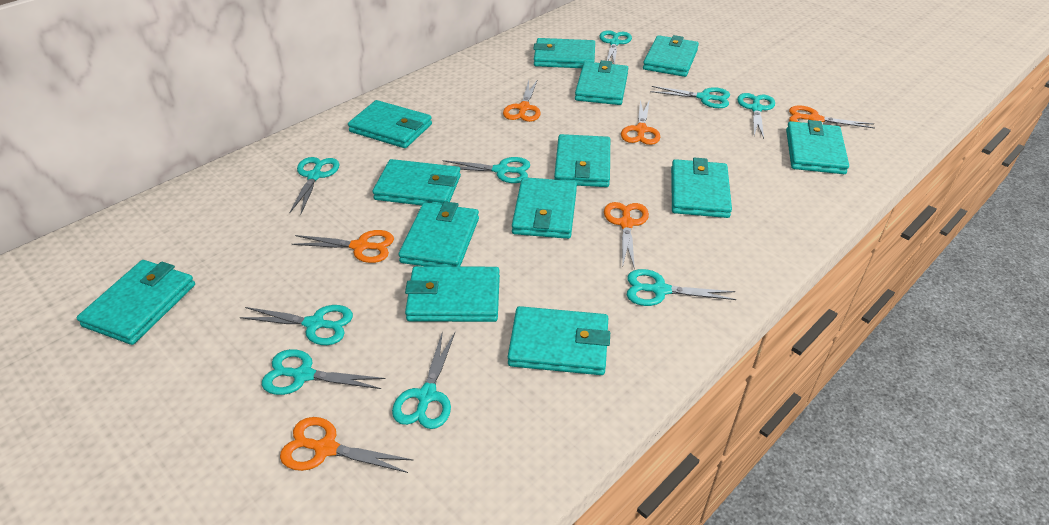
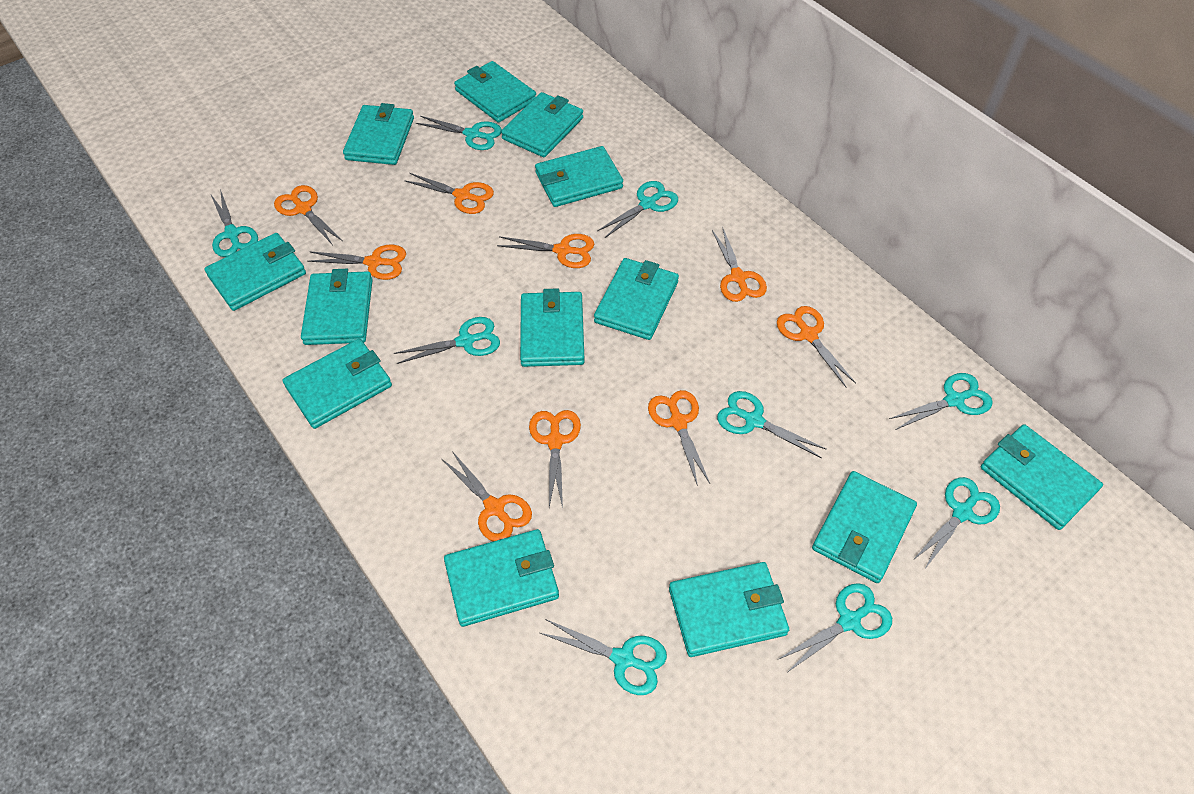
orange scissors: 6 -> 9

